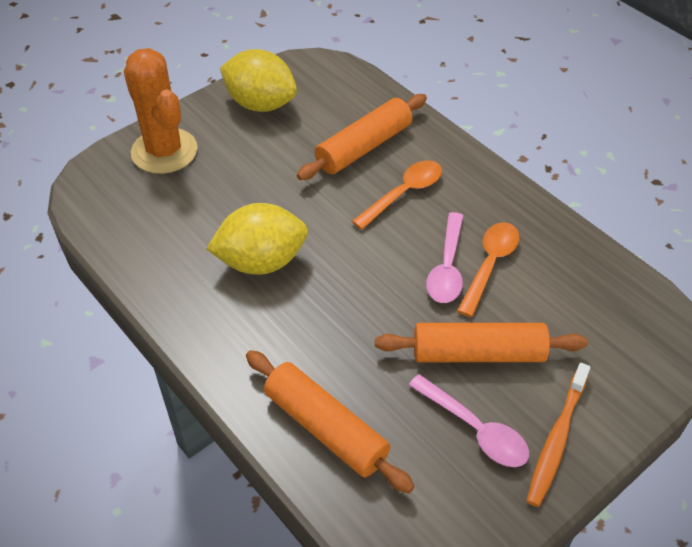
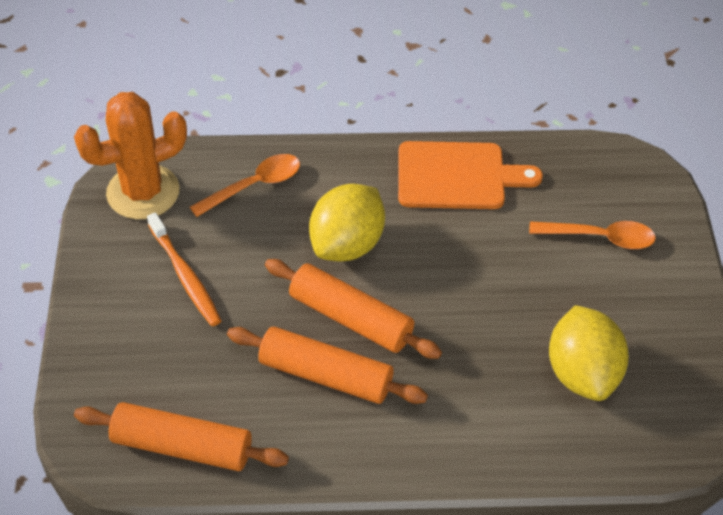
orange cutting board: 0 -> 1
pink spoon: 2 -> 0

